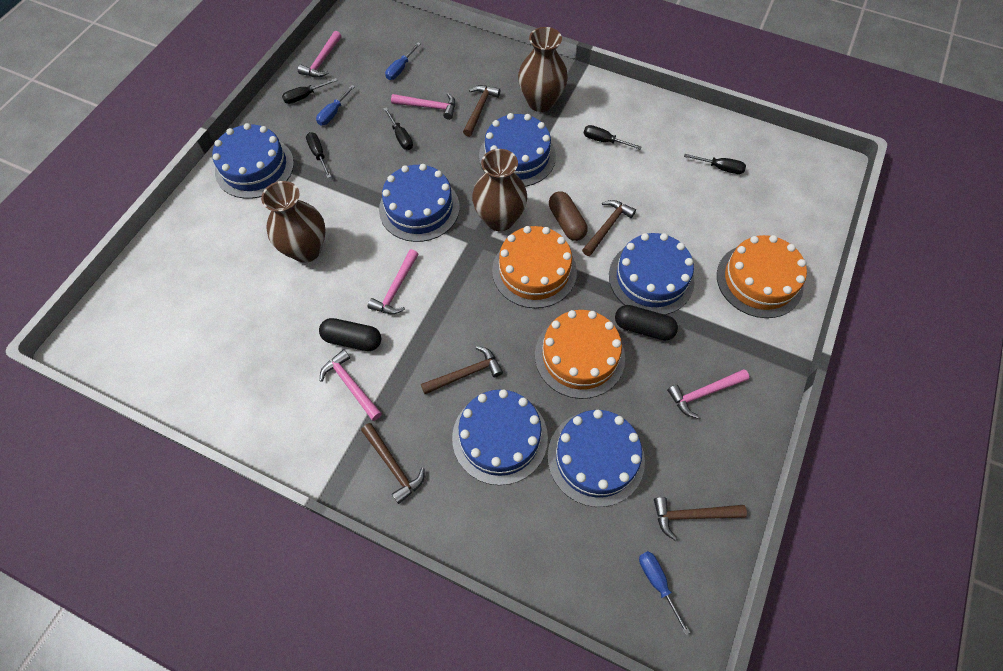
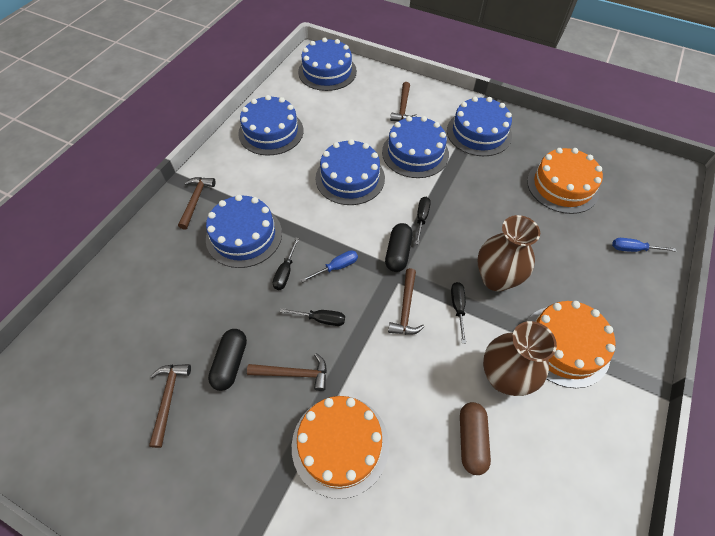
black screwdriver: 5 -> 4
blue screwdriver: 3 -> 2
brown vase: 3 -> 2
pink hammer: 5 -> 0

